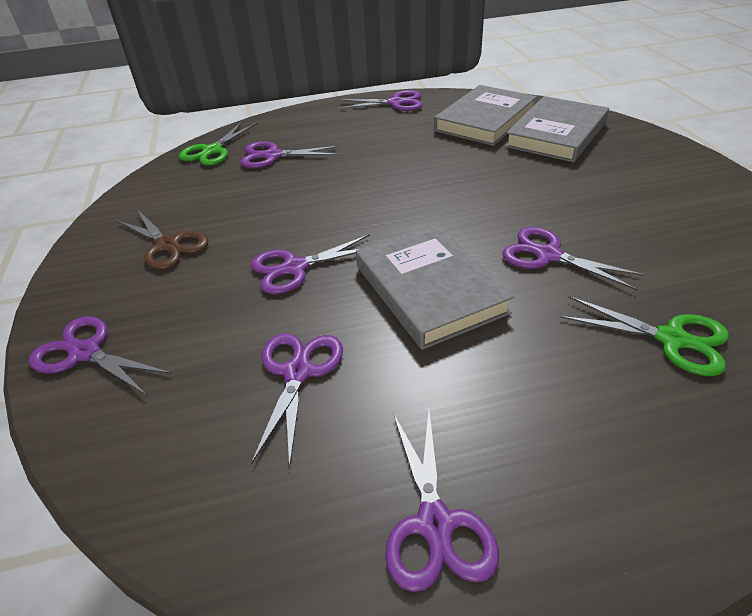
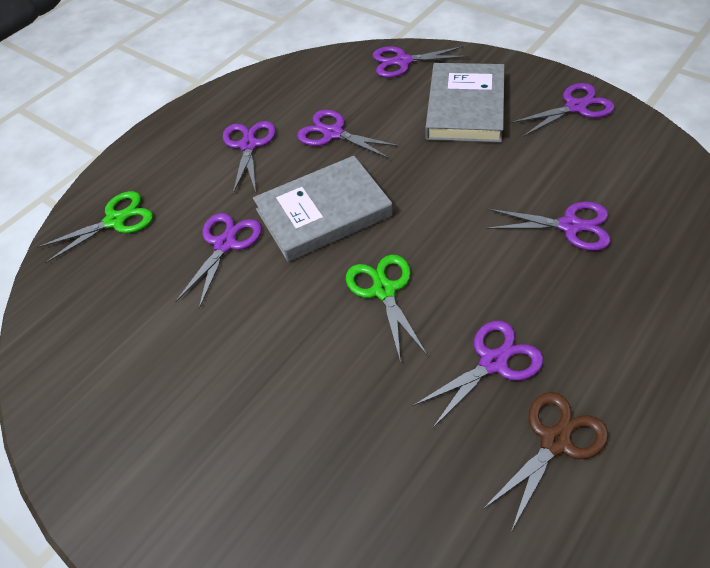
grey book: 3 -> 2

